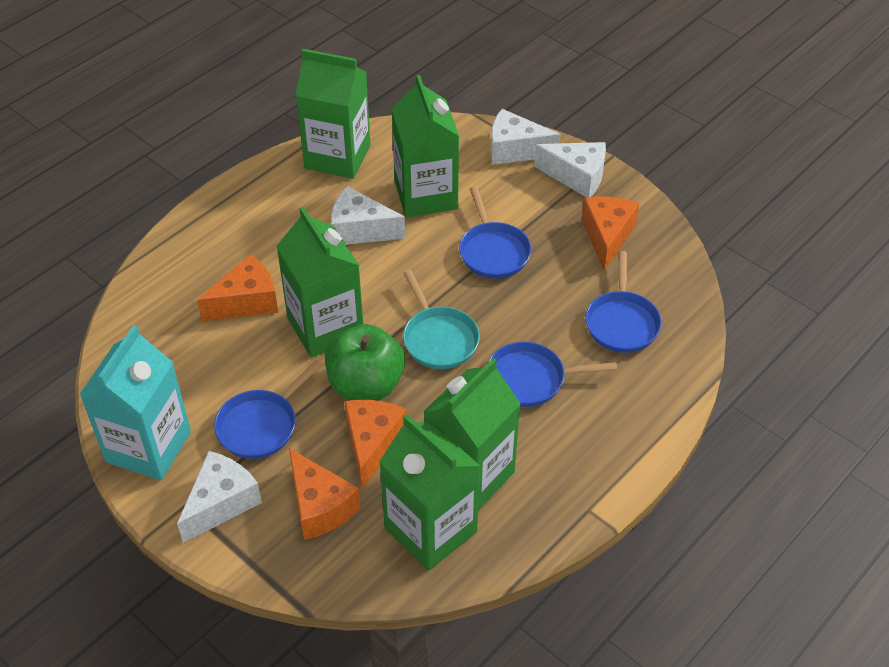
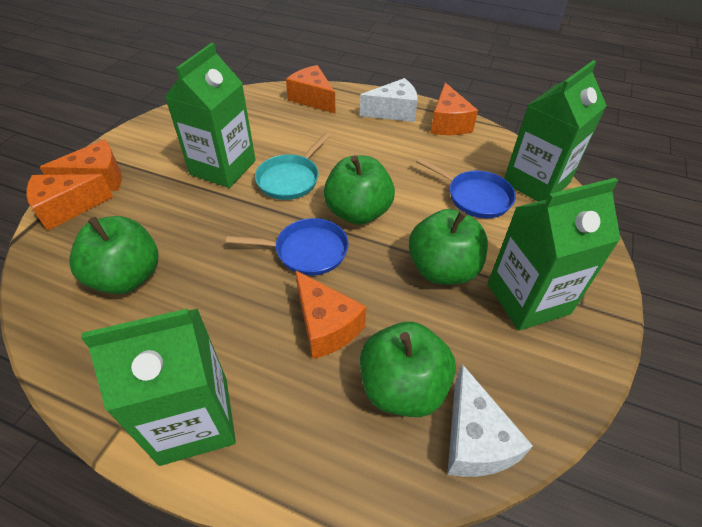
blue pan: 4 -> 2
green apple: 1 -> 4
green carton: 5 -> 4
orange cheese: 4 -> 5
turquoise carton: 1 -> 0
white cheese: 4 -> 2

